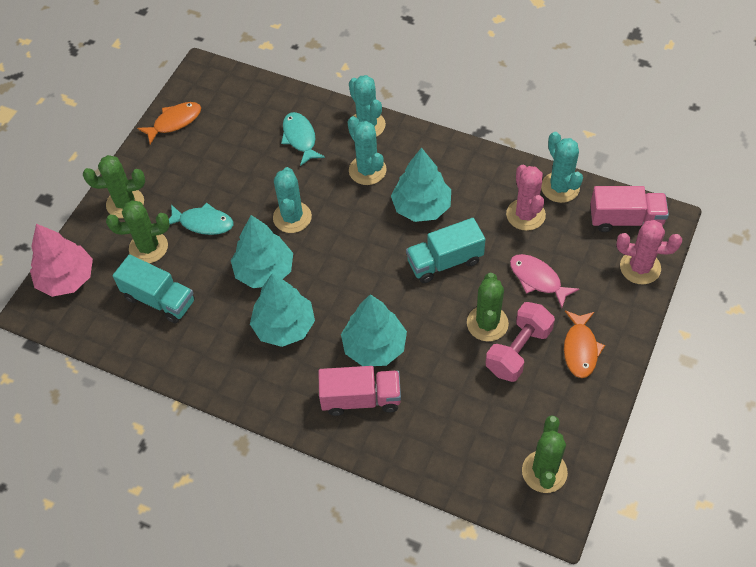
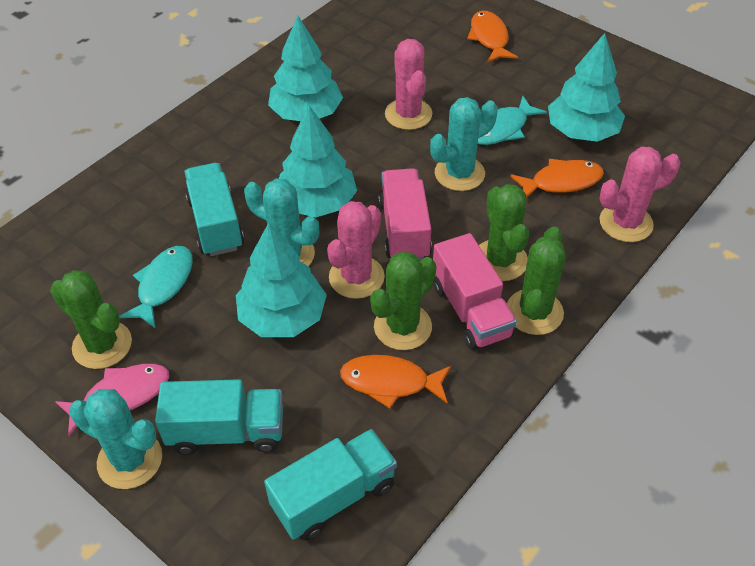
orange fish: 2 -> 3
pink cactus: 2 -> 3
pink dumbbell: 1 -> 0
pink tree: 1 -> 0
turquoise cactus: 4 -> 3
turquoise truck: 2 -> 3

